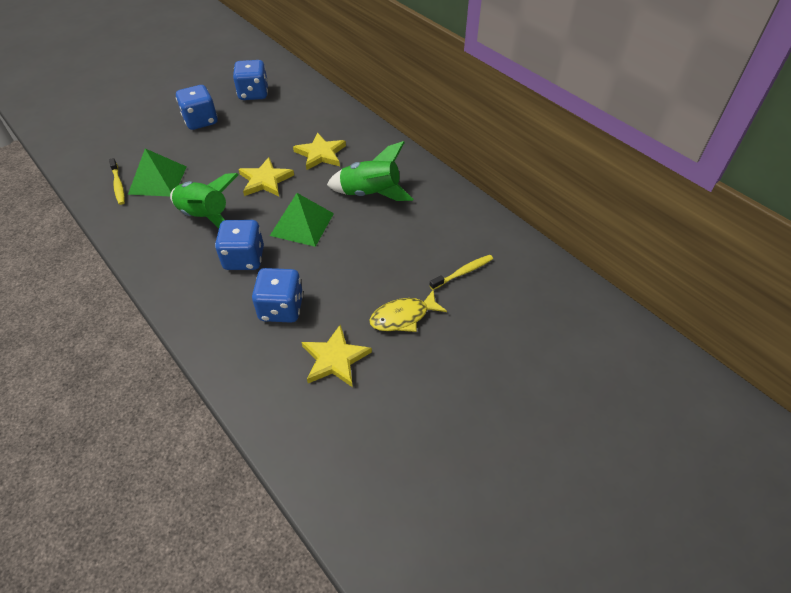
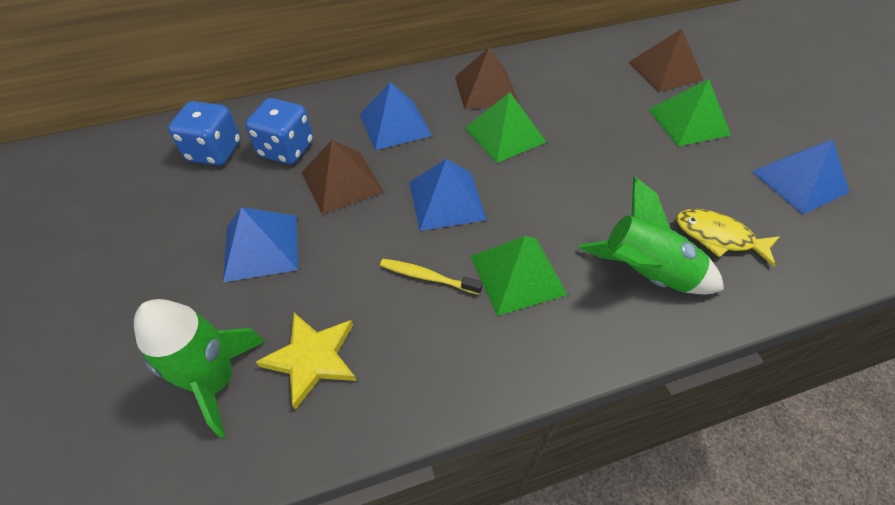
blue dice: 4 -> 2
blue pyramid: 0 -> 4
brown pyramid: 0 -> 3
green pyramid: 2 -> 3
yellow star: 3 -> 1
yellow toothbrush: 2 -> 1

